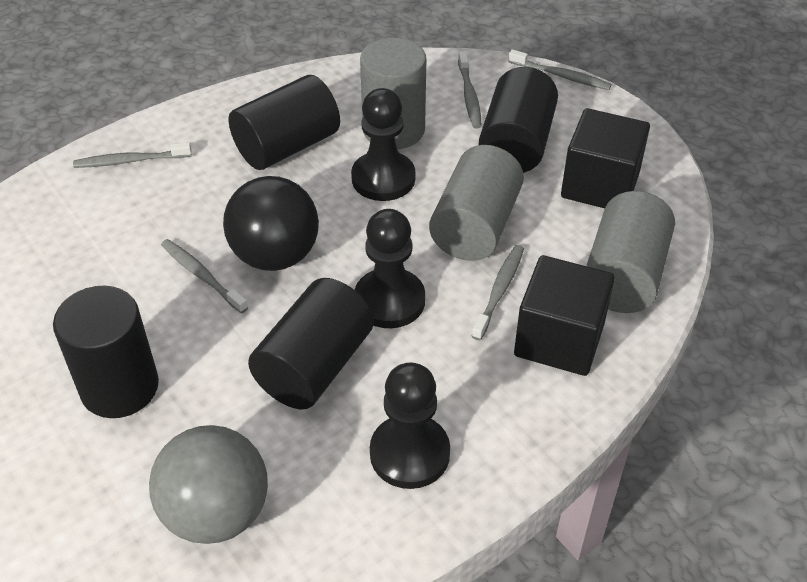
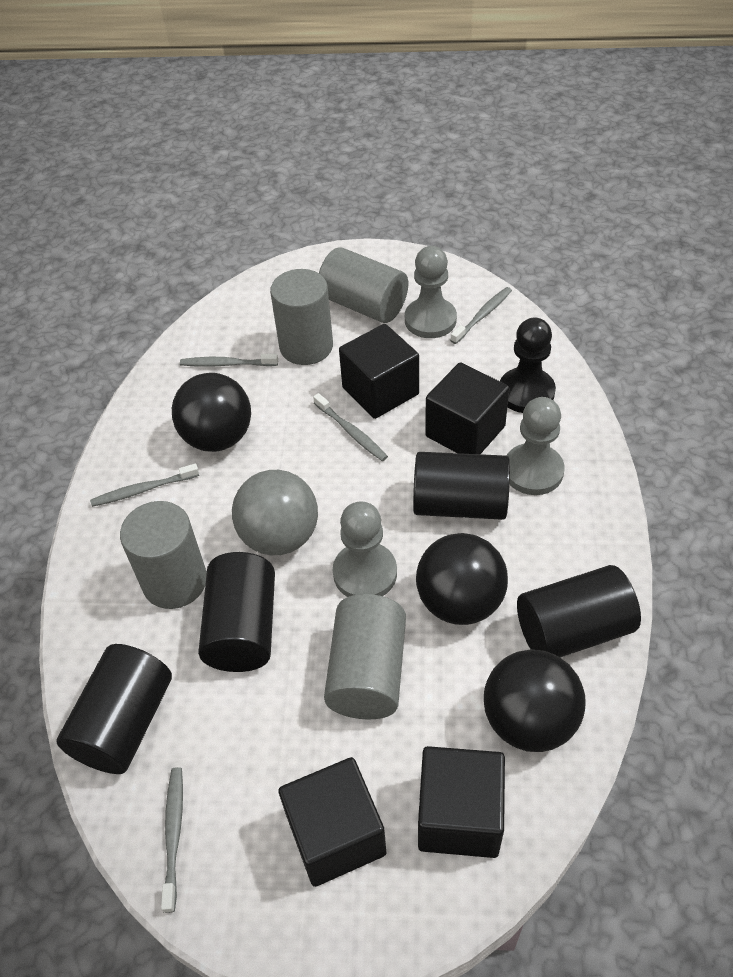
black ball: 1 -> 3
black cube: 2 -> 4
black pawn: 3 -> 1
grey cylinder: 3 -> 4
grey pawn: 0 -> 3

